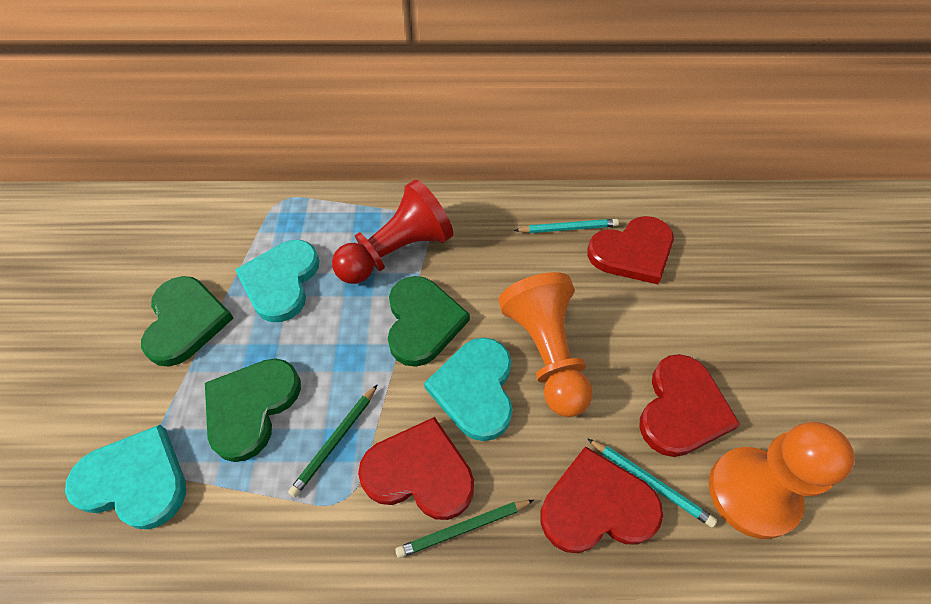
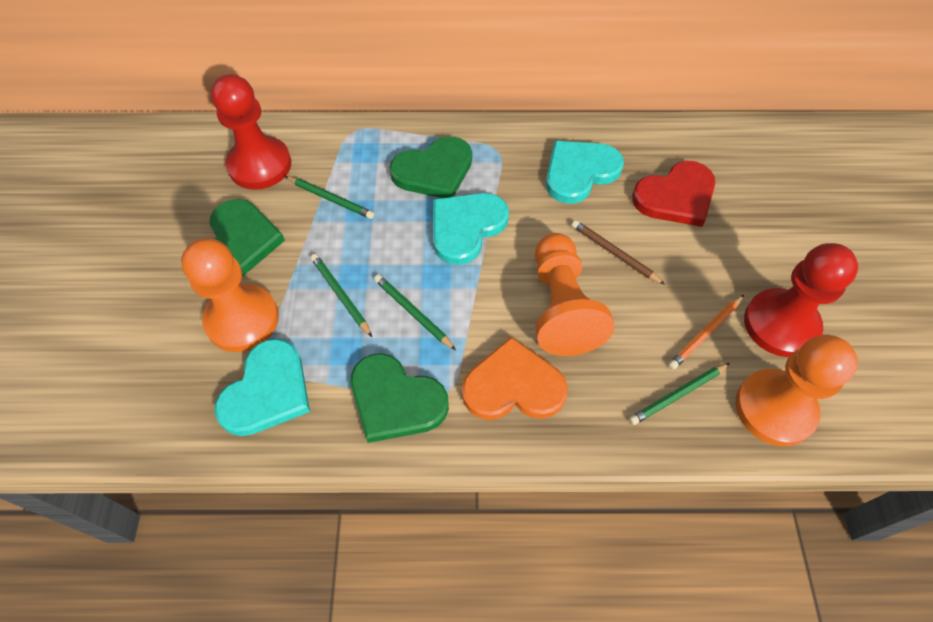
brown pencil: 0 -> 1
green pencil: 2 -> 4
orange heart: 0 -> 1
orange pawn: 2 -> 3
orange pencil: 0 -> 1
red heart: 4 -> 1
red pawn: 1 -> 2
turquoise pencil: 2 -> 0

